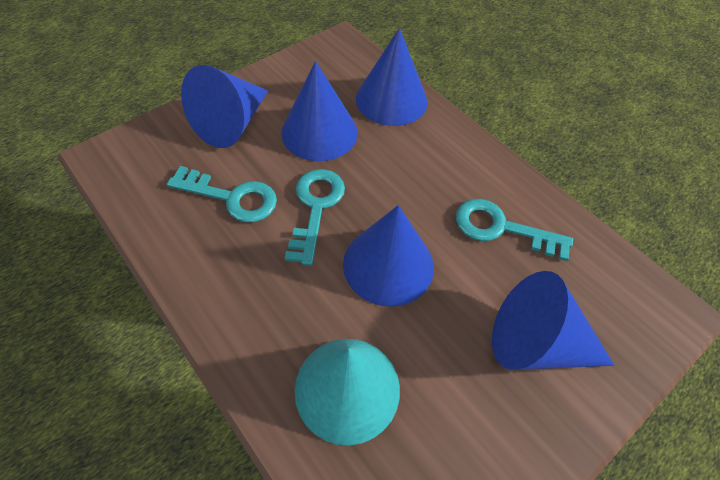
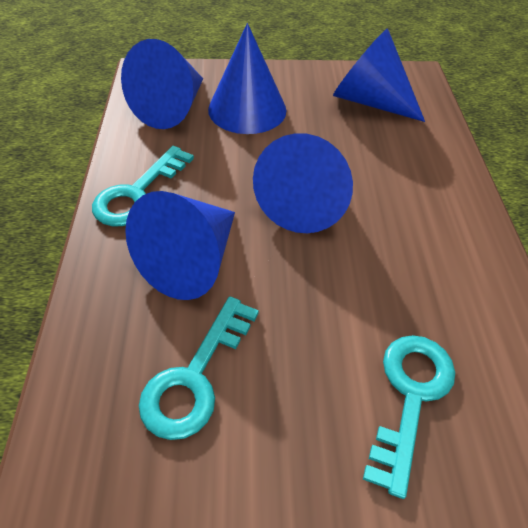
turquoise cone: 1 -> 0

